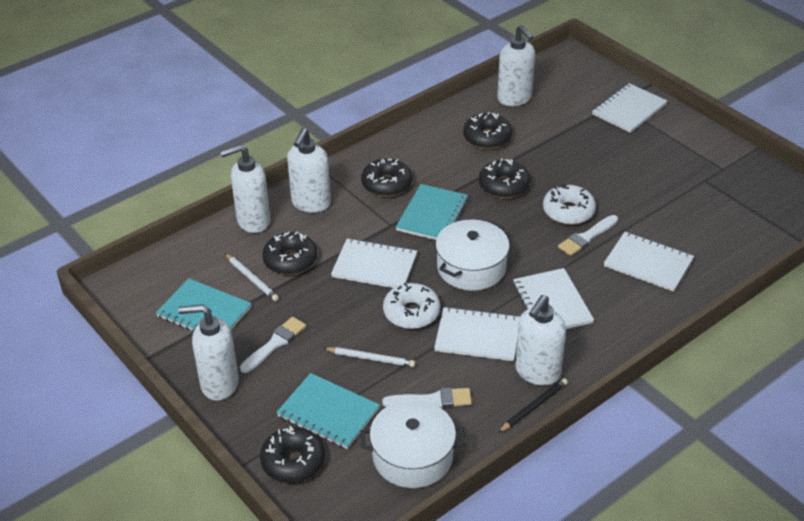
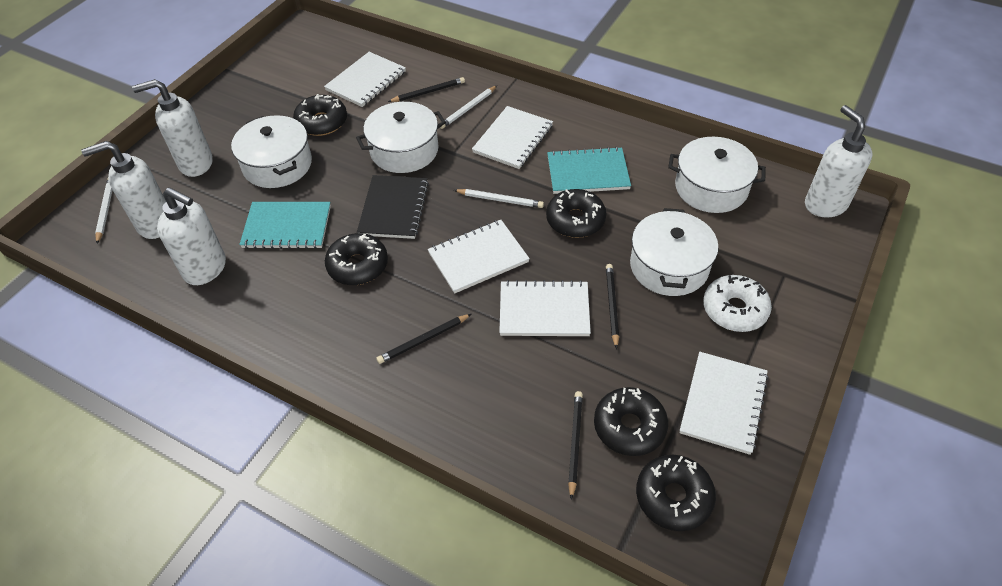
black notebook: 0 -> 1
black pencil: 1 -> 4
turquoise notebook: 3 -> 2
white brush: 3 -> 0
white donut: 2 -> 1
white pencil: 2 -> 3
white pot: 2 -> 4
white soap dispenser: 5 -> 4

